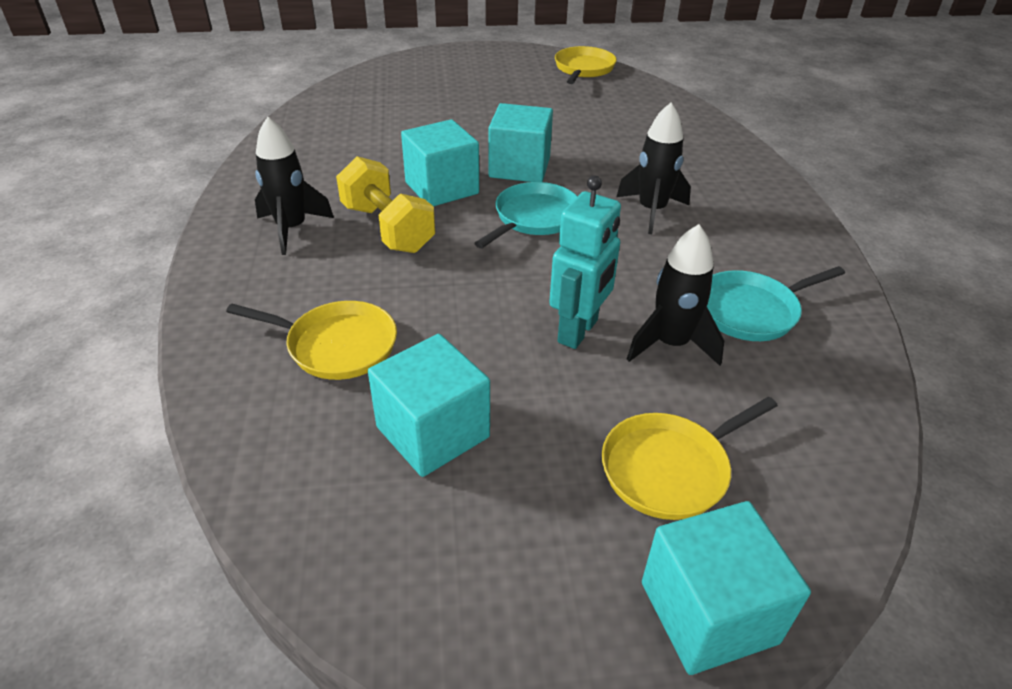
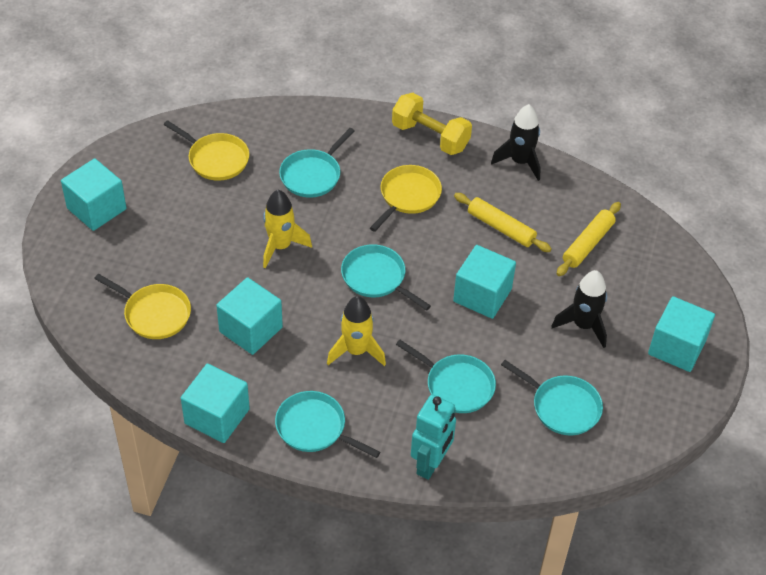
black rocket: 3 -> 2
turquoise cube: 4 -> 5
turquoise pan: 2 -> 5
yellow rocket: 0 -> 2
yellow rolling pin: 0 -> 2

